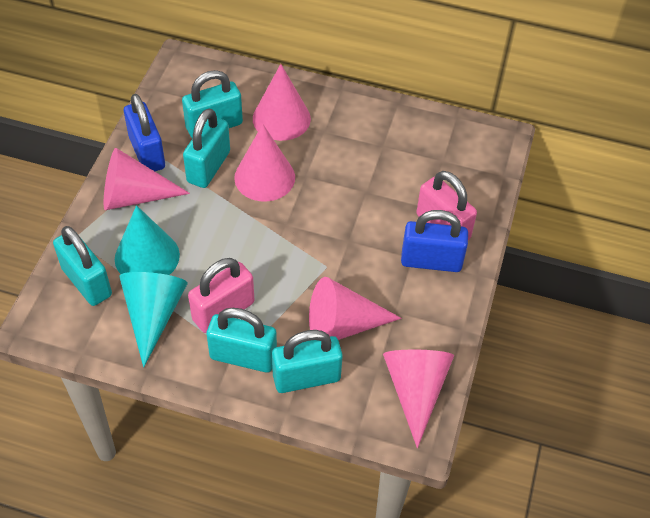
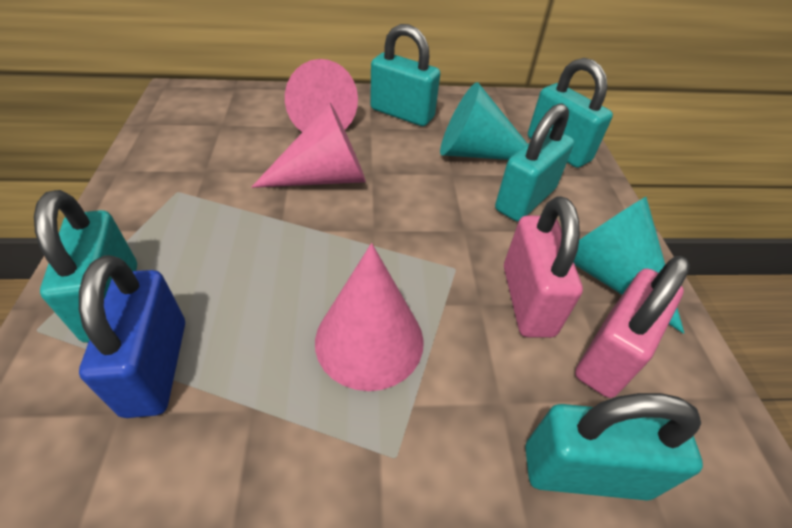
blue padlock: 2 -> 1
pink cone: 5 -> 3

